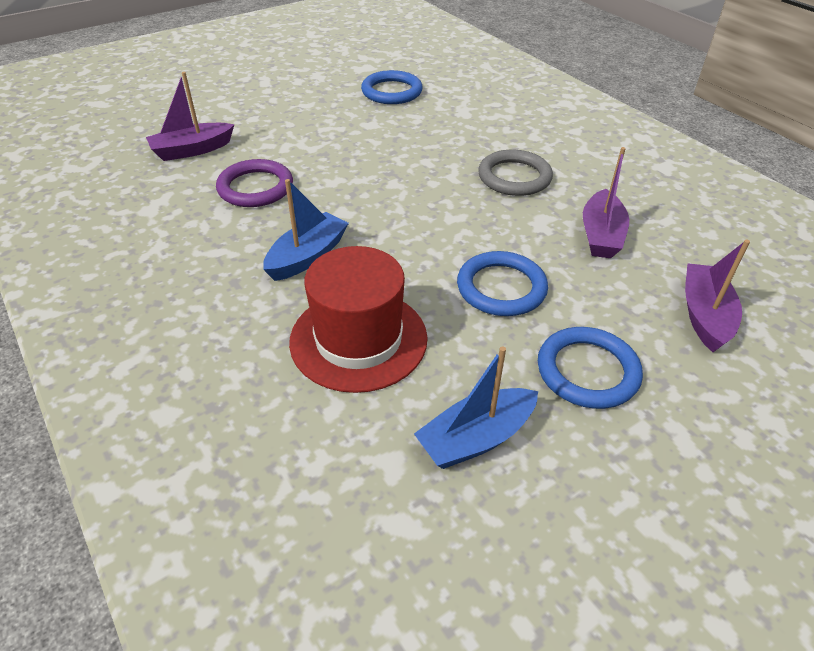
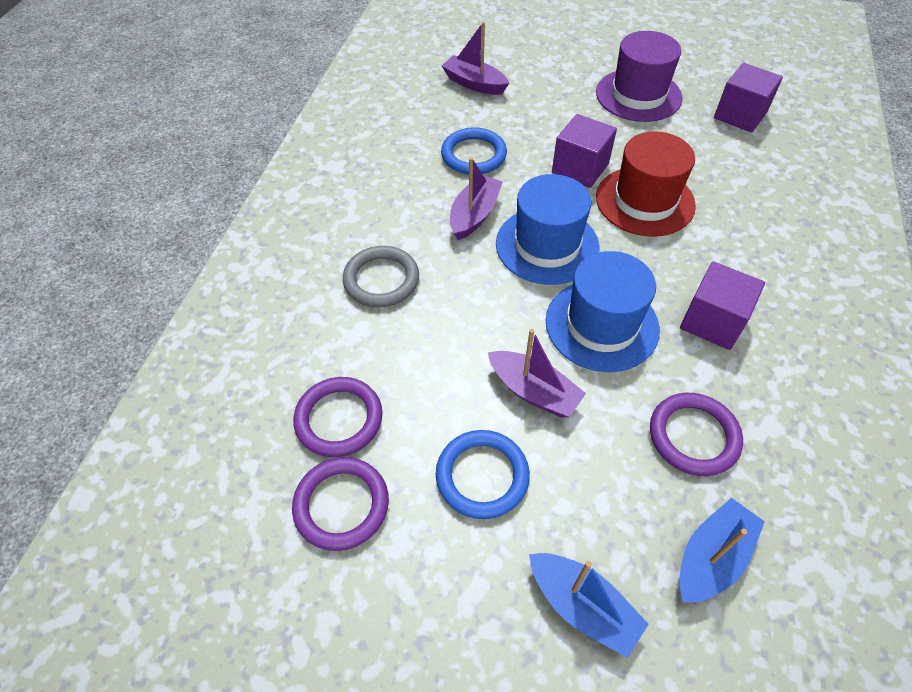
blue hat: 0 -> 2
blue ring: 3 -> 2
purple cube: 0 -> 3
purple hat: 0 -> 1
purple ring: 1 -> 3

